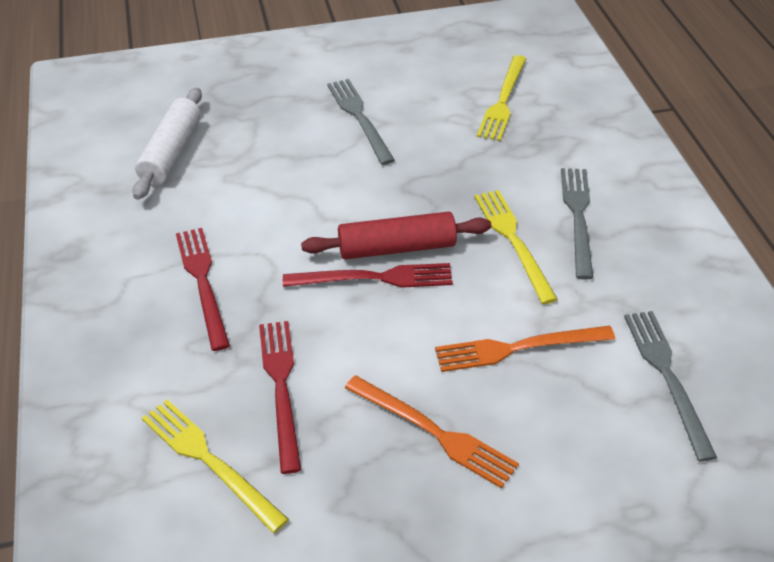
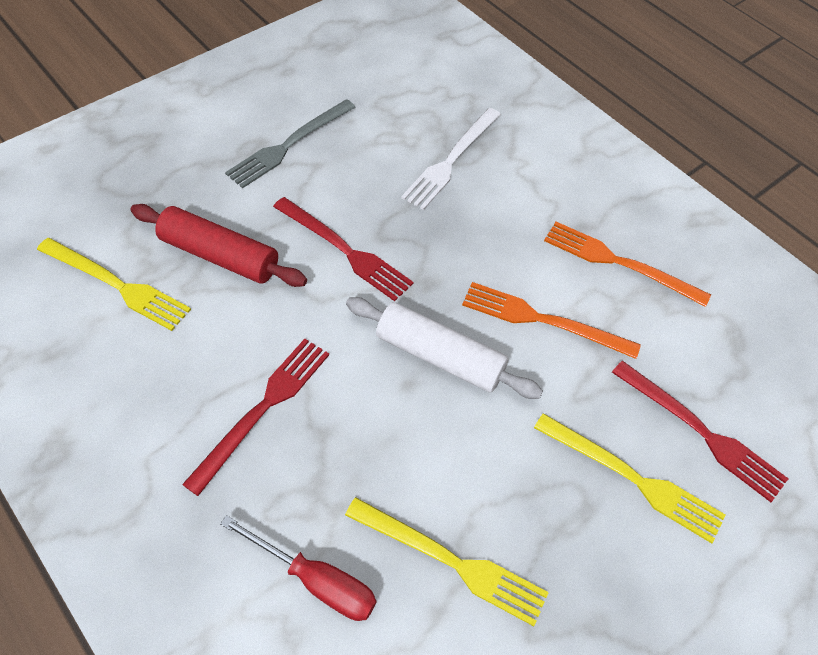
grey fork: 3 -> 1
red screwdriver: 0 -> 1
white fork: 0 -> 1

